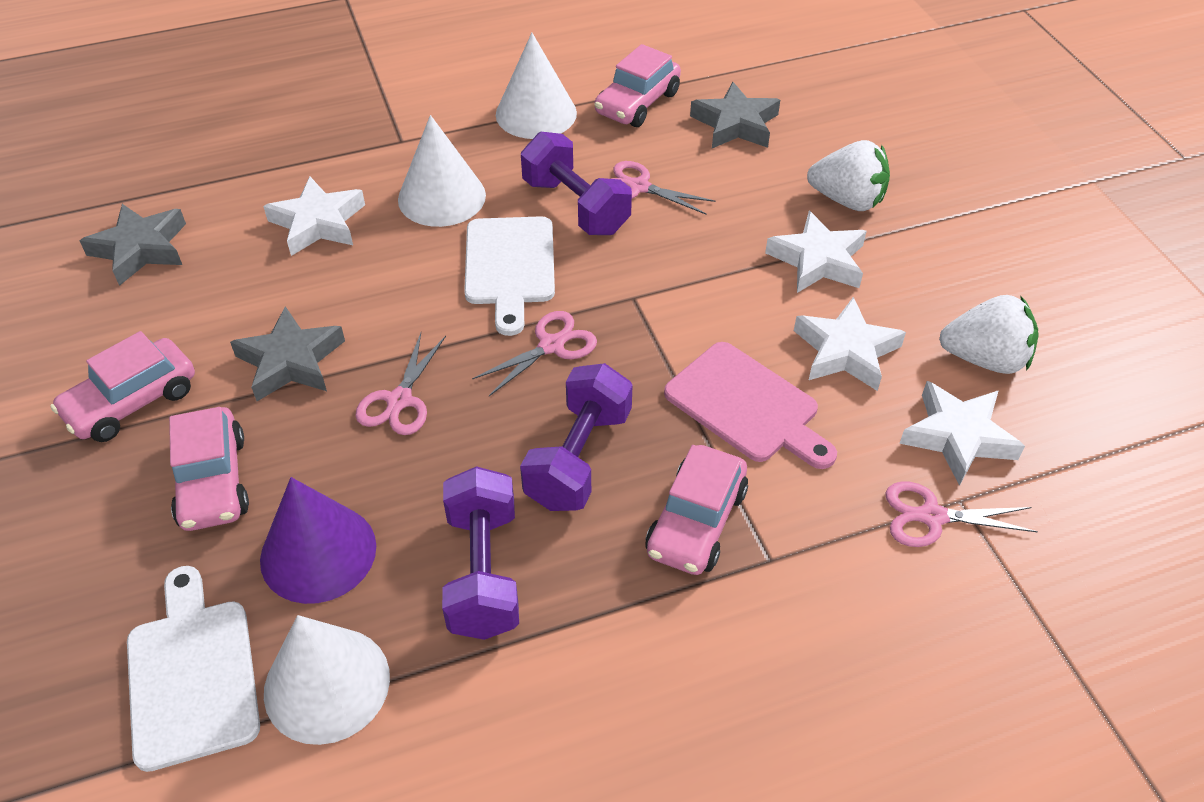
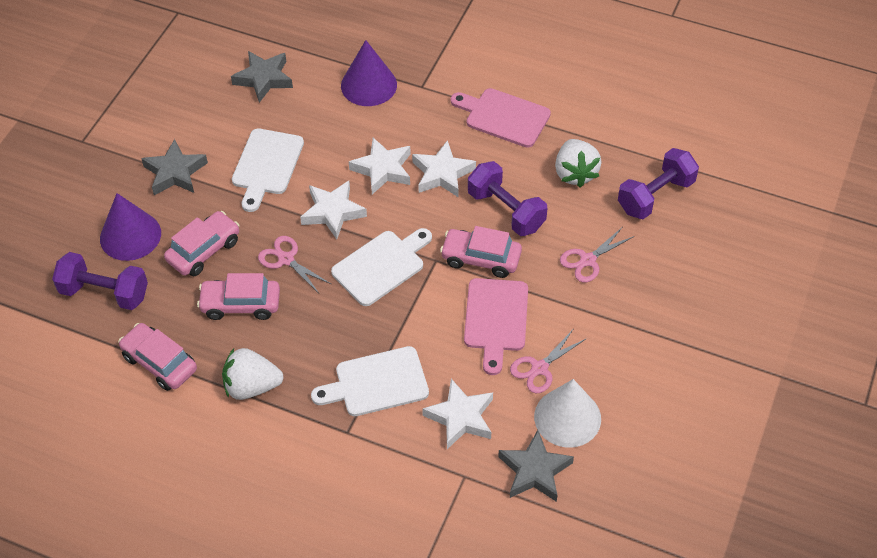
pink cutting board: 1 -> 2
pink scissors: 4 -> 3
purple cone: 1 -> 2
white cone: 3 -> 1
white cutting board: 2 -> 3

